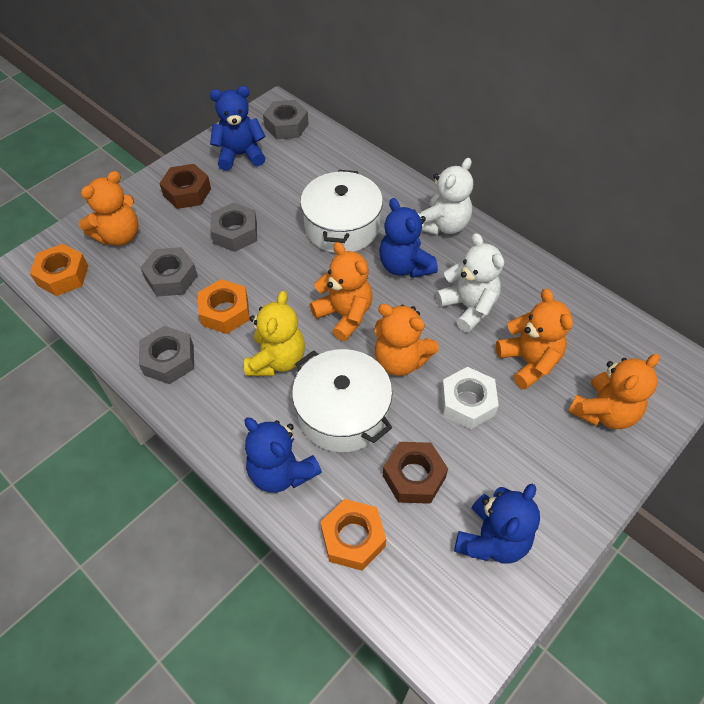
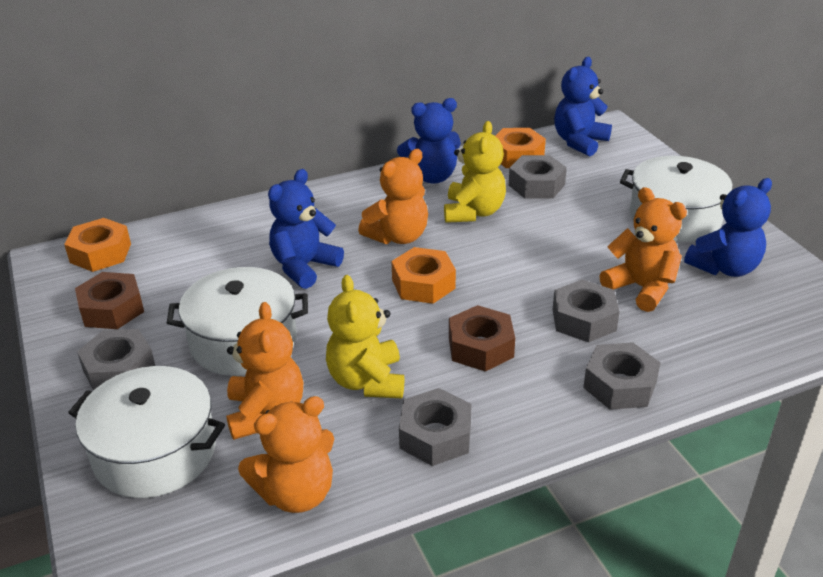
grey nut: 4 -> 5
orange teddy bear: 5 -> 4
white nut: 1 -> 0
white pot: 2 -> 3
white teddy bear: 2 -> 0
yellow teddy bear: 1 -> 2

